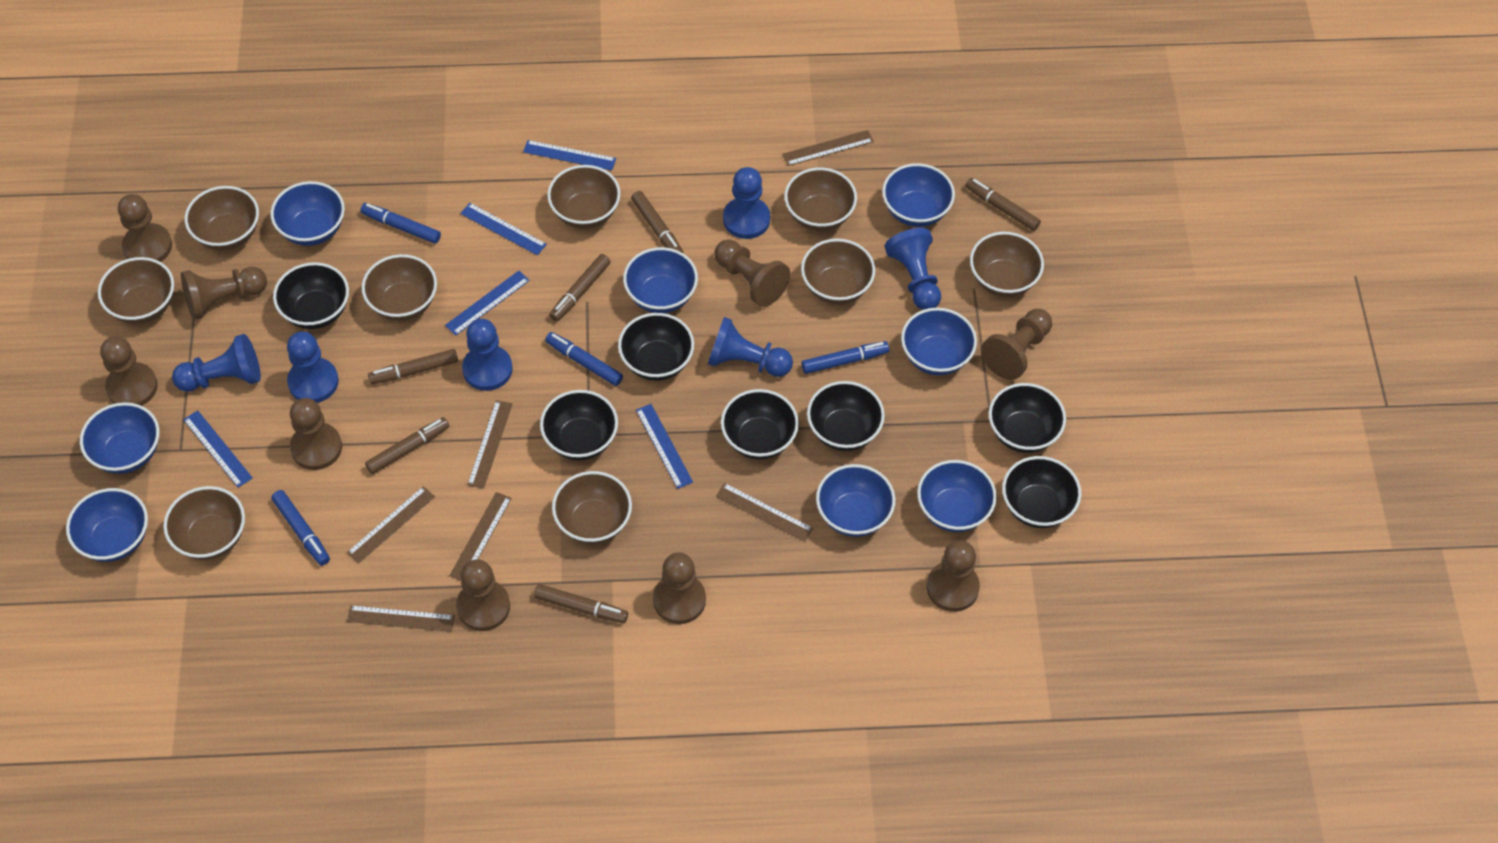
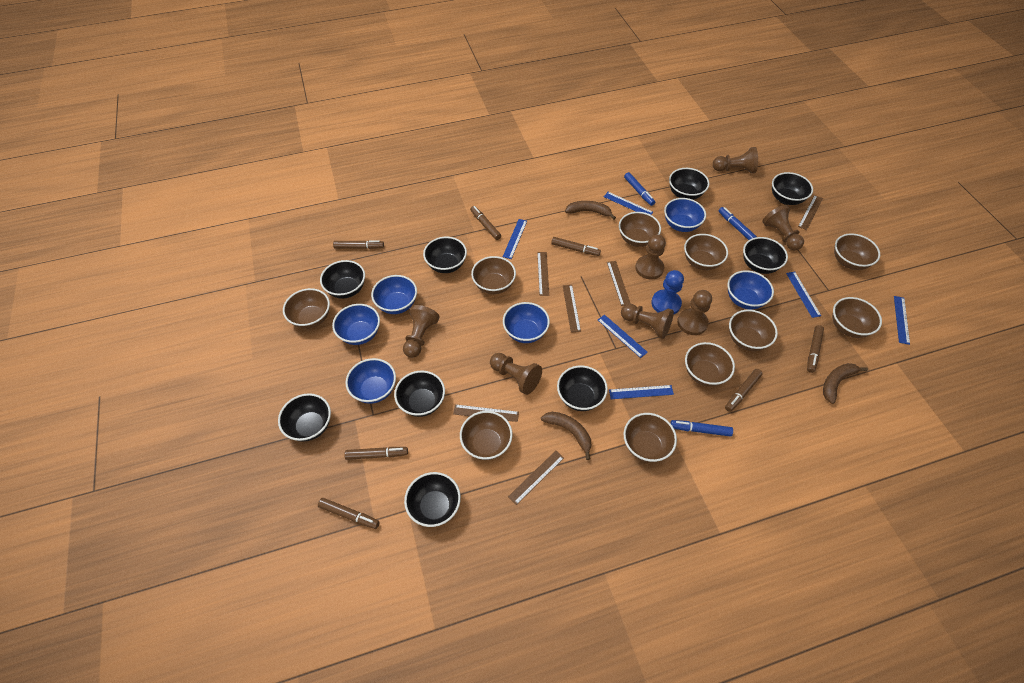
black bowl: 7 -> 9
blue bowl: 8 -> 6
blue marker: 4 -> 3
blue pawn: 6 -> 1
blue ruler: 5 -> 6
brown banana: 0 -> 3
brown bowl: 9 -> 10
brown marker: 6 -> 7
brown pawn: 9 -> 7

